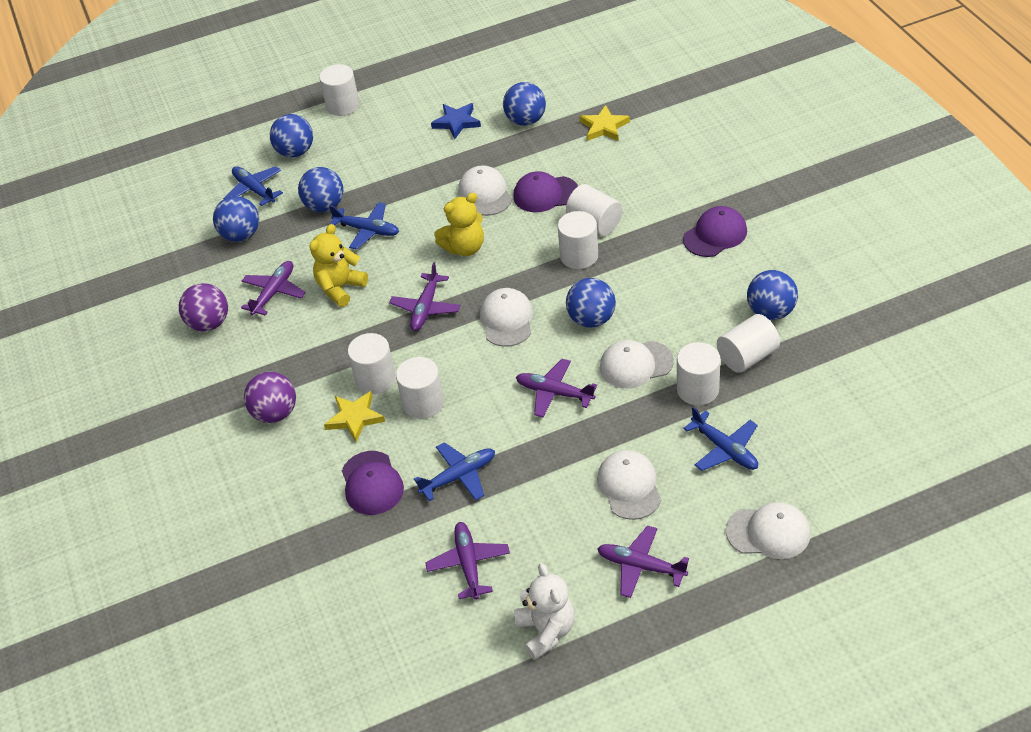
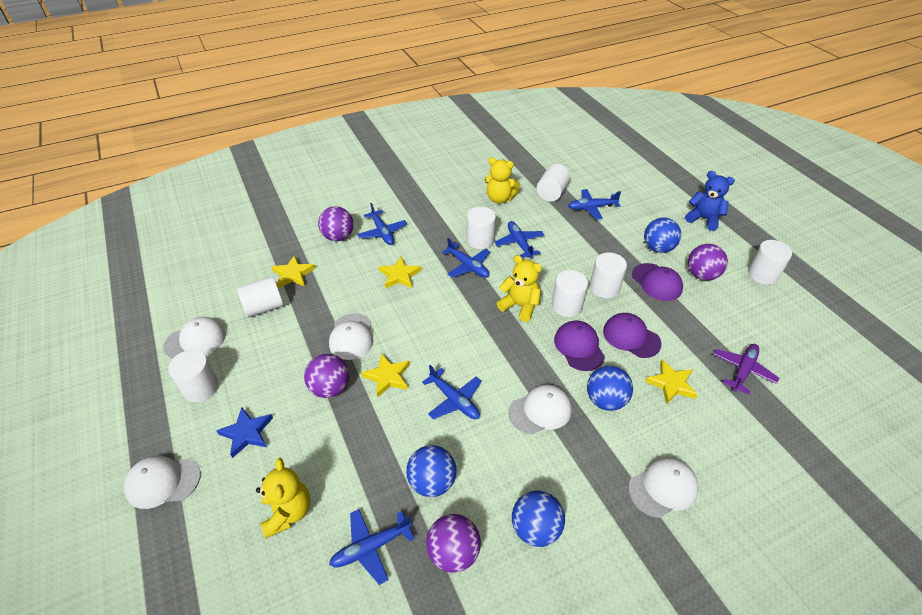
blue ball: 6 -> 4
blue plane: 4 -> 6
blue teddy bear: 0 -> 1
purple ball: 2 -> 4
purple plane: 5 -> 1
white teddy bear: 1 -> 0
yellow star: 2 -> 4
yellow teddy bear: 2 -> 3

